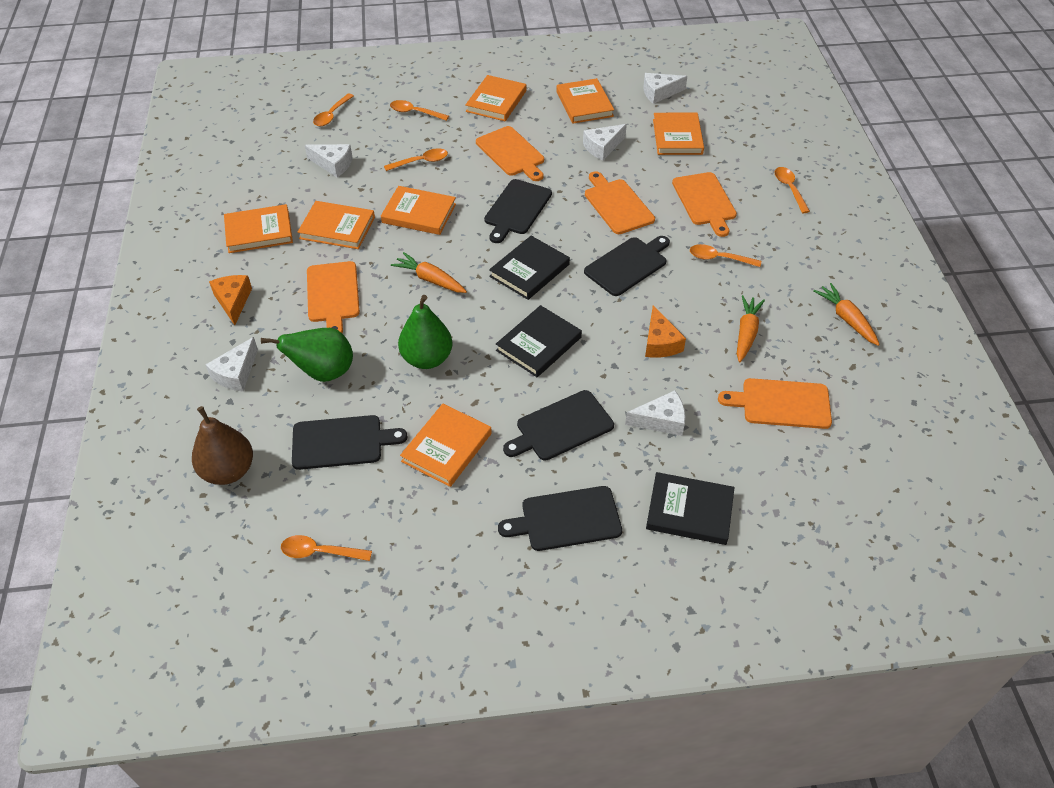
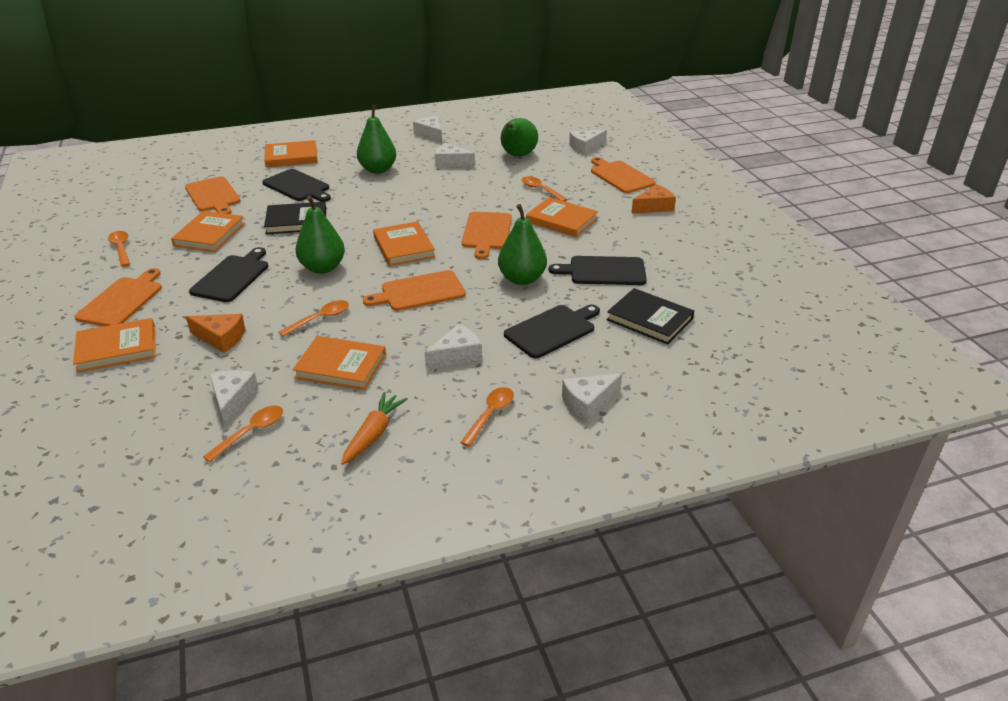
black book: 3 -> 2
black cutting board: 5 -> 4
brown pear: 1 -> 0
green pear: 2 -> 4
orange book: 7 -> 6
orange carrot: 3 -> 1
orange spoon: 6 -> 5
white cheese: 5 -> 6

